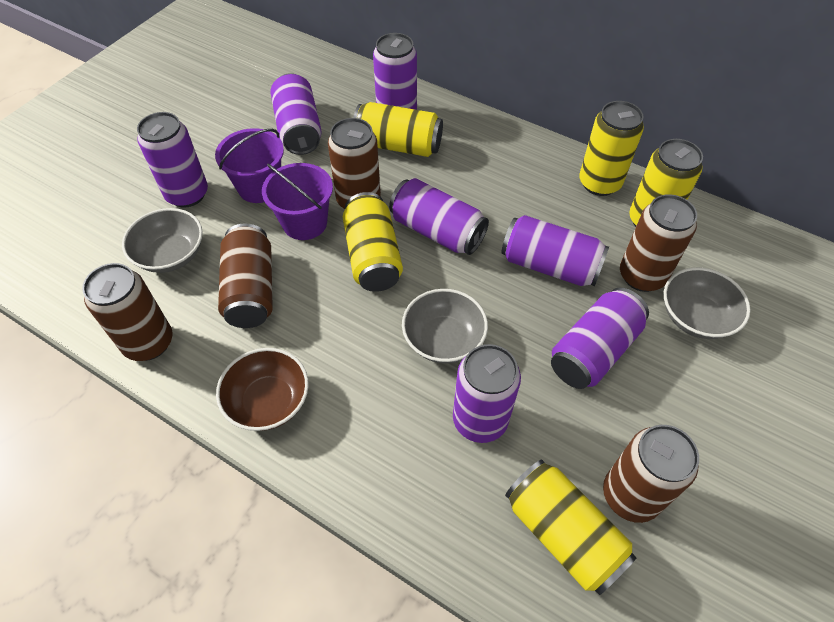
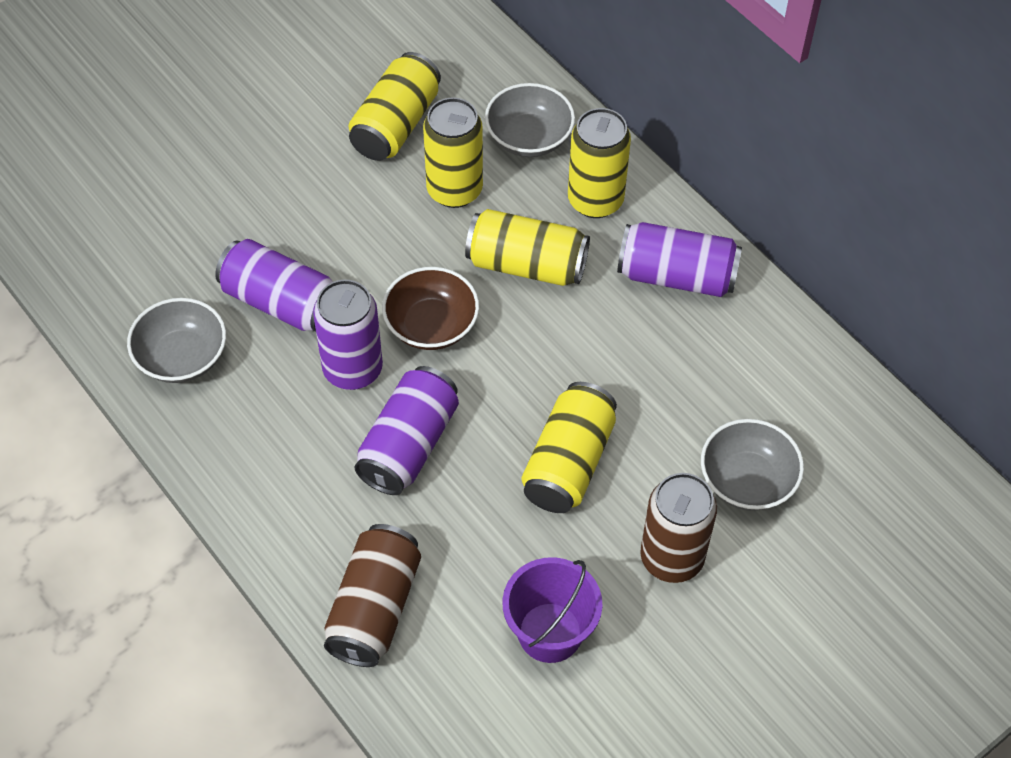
brown can: 5 -> 2
purple bucket: 2 -> 1
purple can: 7 -> 4

